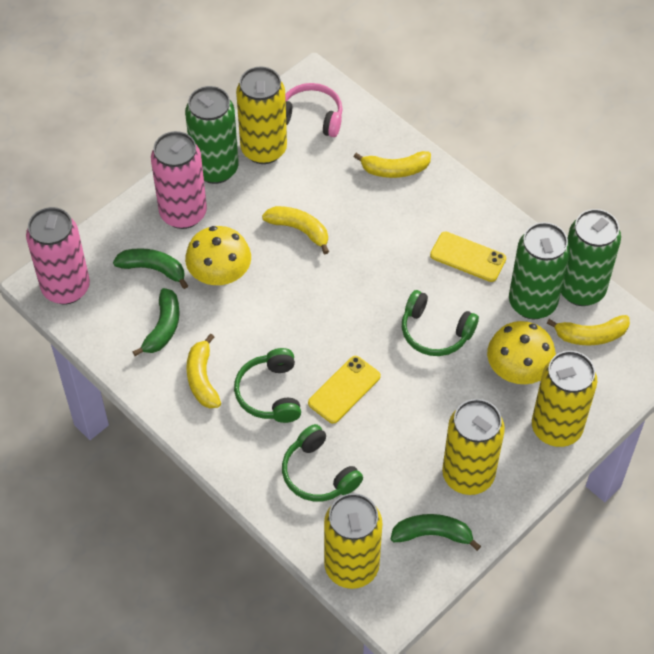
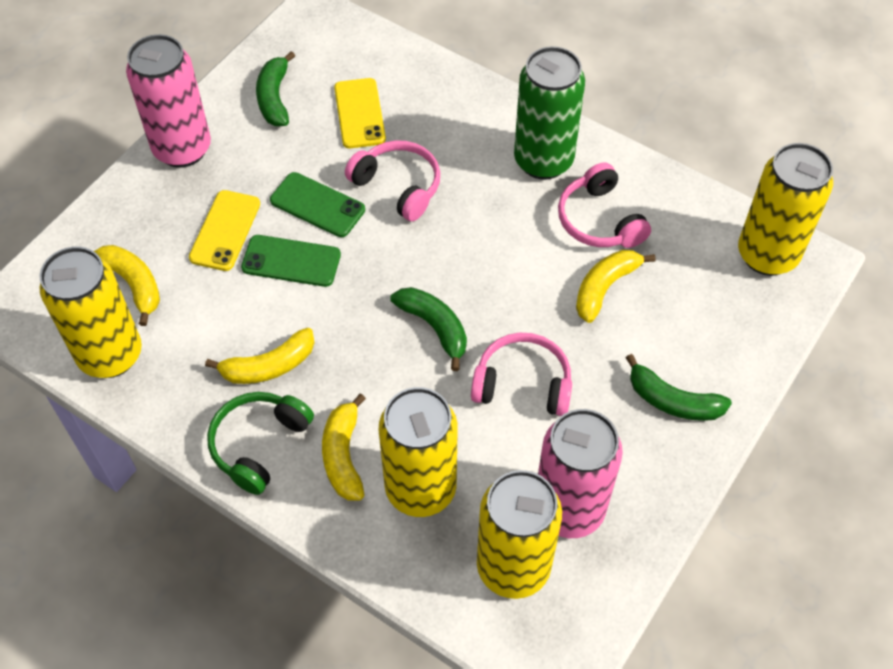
green can: 3 -> 1
green headphones: 3 -> 1
green phone: 0 -> 2
pink headphones: 1 -> 3
yellow mushroom: 2 -> 0

